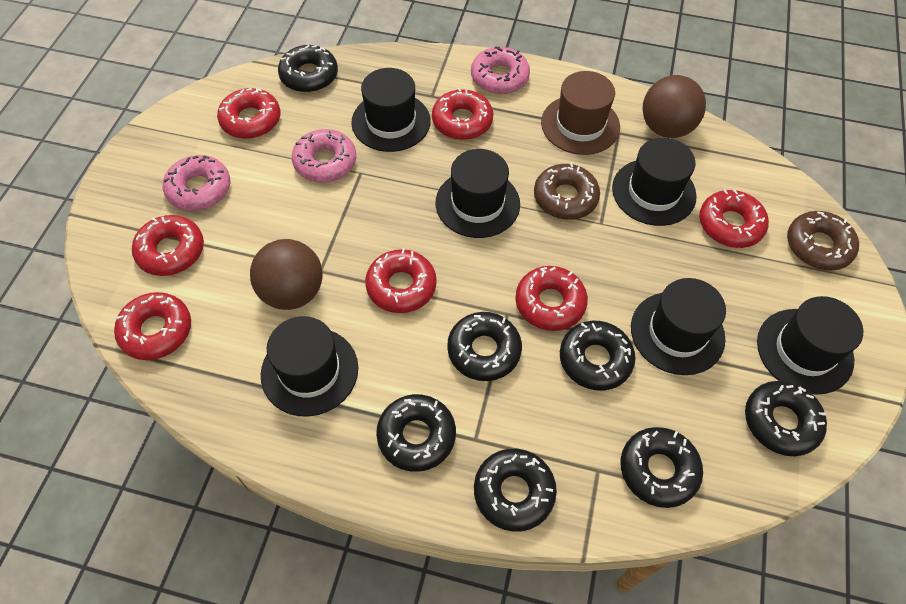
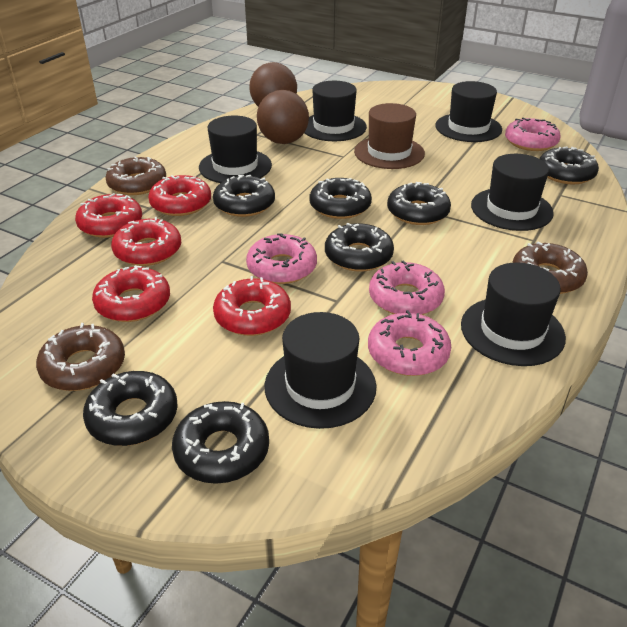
brown donut: 2 -> 3
pink donut: 3 -> 4
red donut: 7 -> 5

